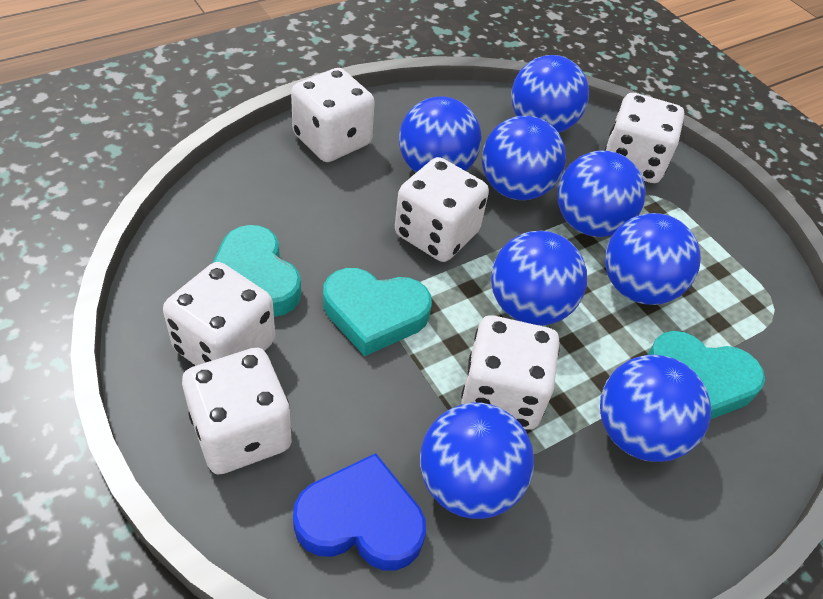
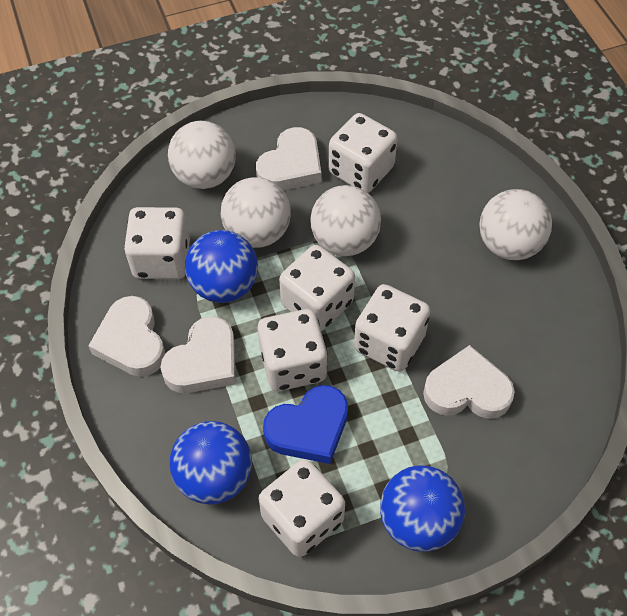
blue ball: 8 -> 3
turquoise heart: 3 -> 0
white ball: 0 -> 4
white heart: 0 -> 4

